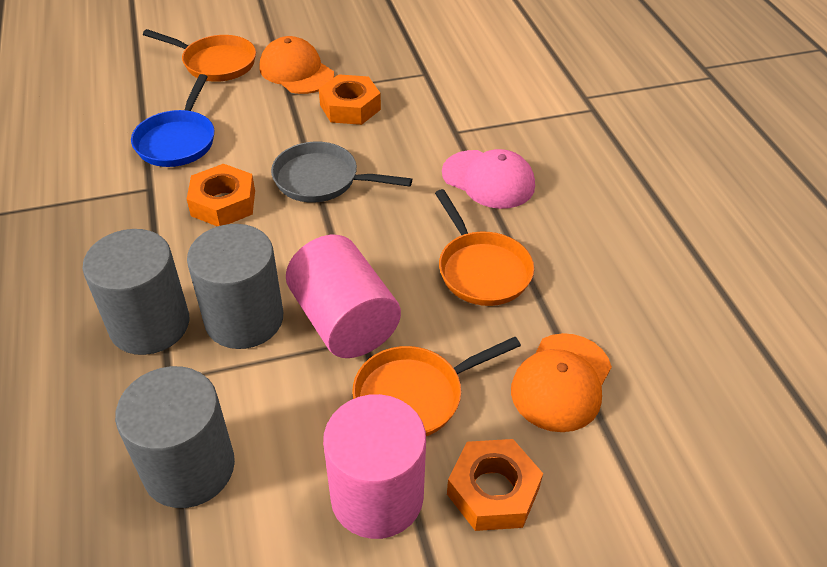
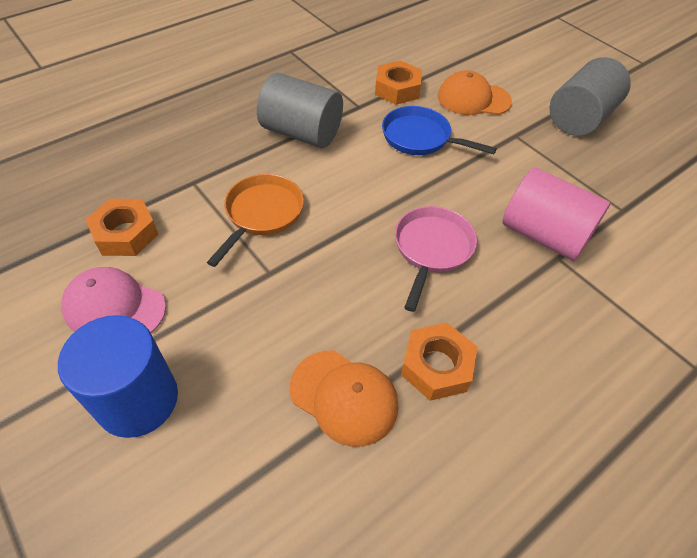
blue cylinder: 0 -> 1
grey cylinder: 3 -> 2
grey pan: 1 -> 0
orange pan: 3 -> 1
pink cylinder: 2 -> 1
pink pan: 0 -> 1

